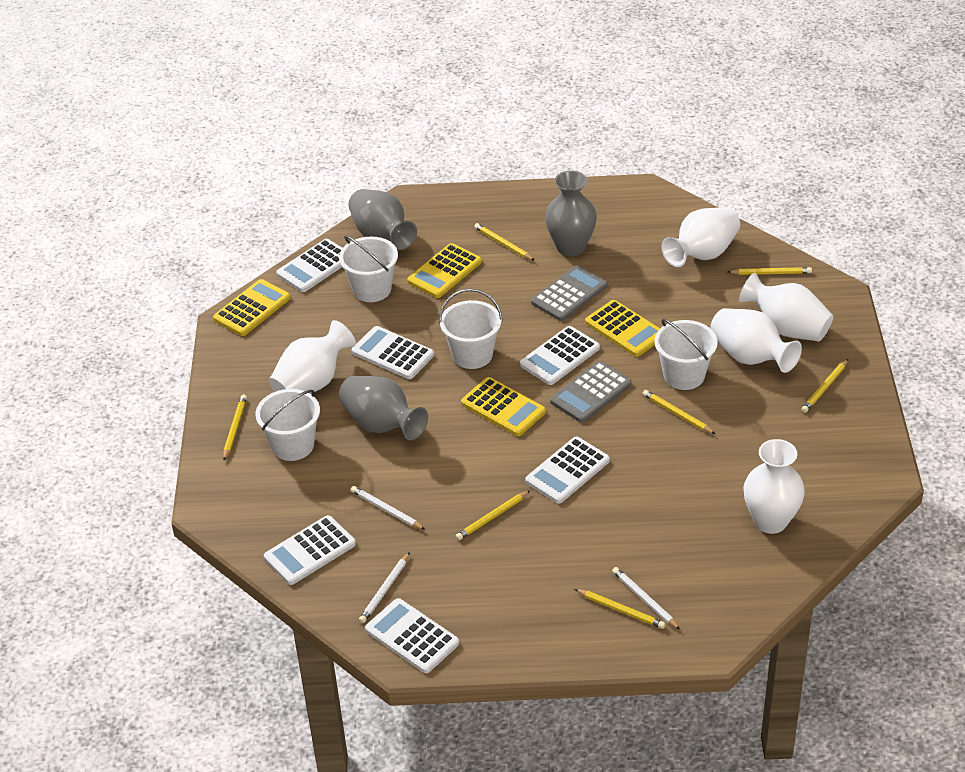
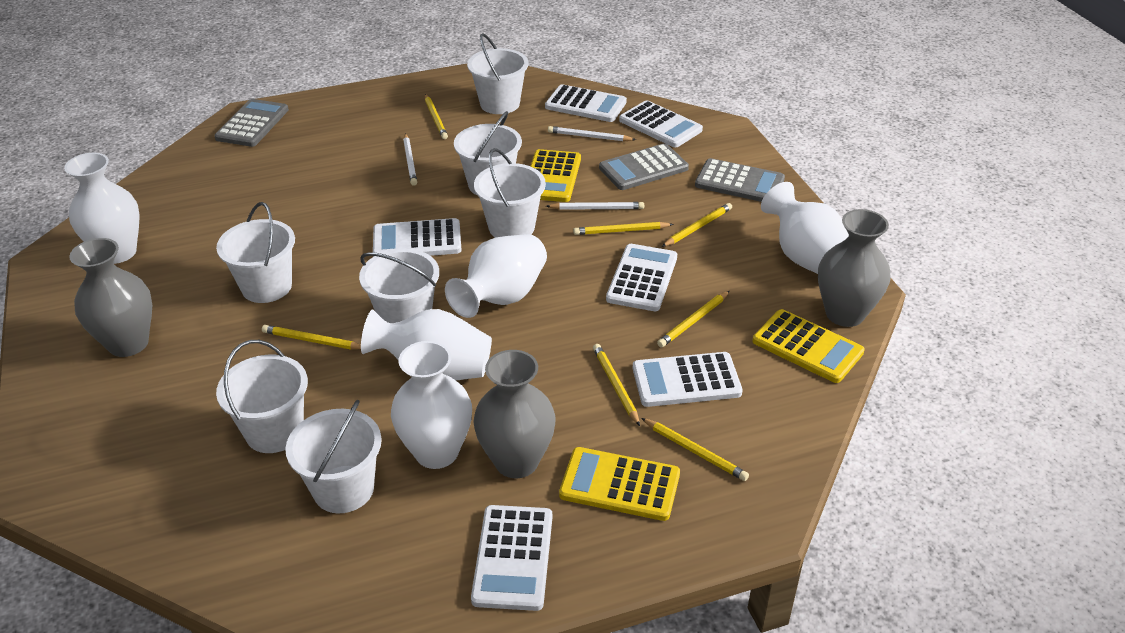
grey calculator: 2 -> 3
white bucket: 4 -> 7
yellow calculator: 4 -> 3

